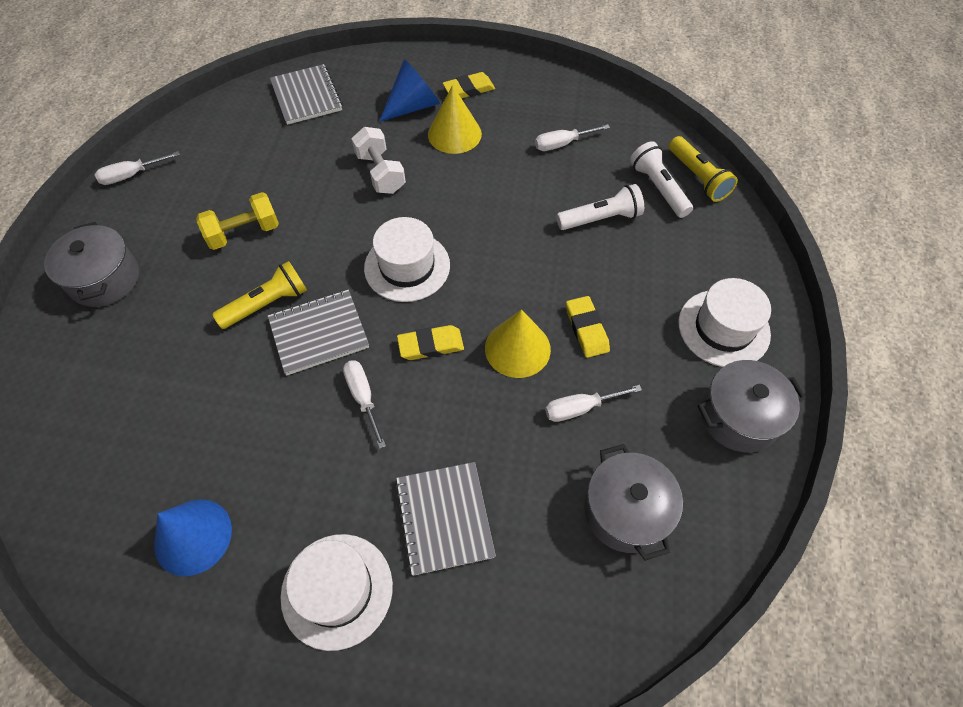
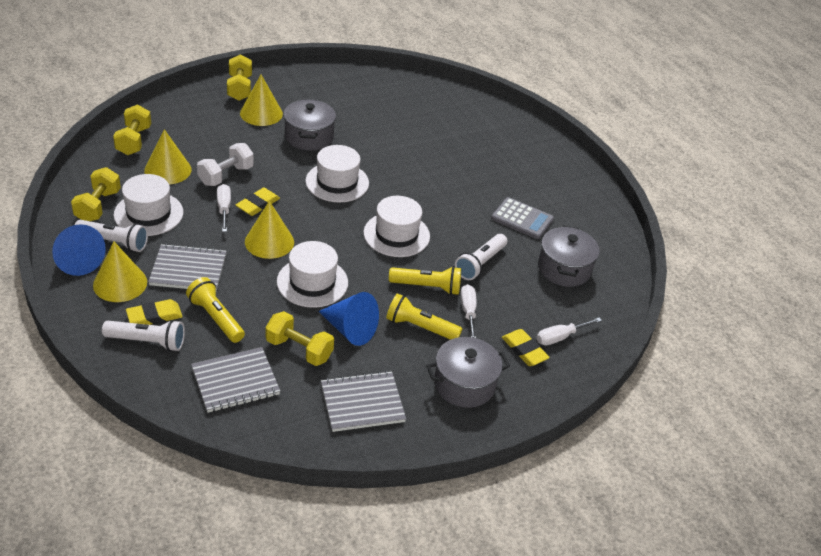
grey calculator: 0 -> 1
white flashlight: 2 -> 3
white hat: 3 -> 4
white screwdriver: 4 -> 3
yellow cone: 2 -> 4
yellow dumbbell: 1 -> 4
yellow flashlight: 2 -> 3

